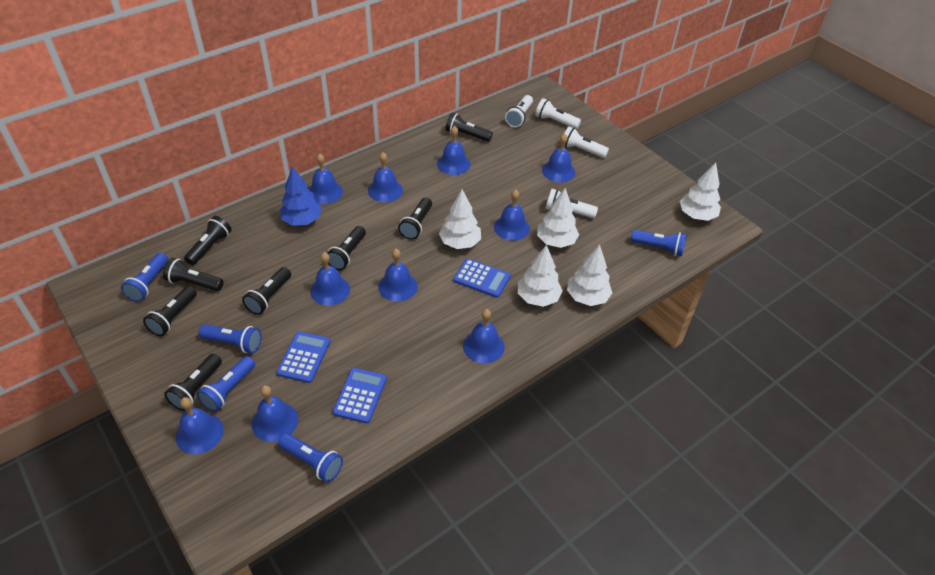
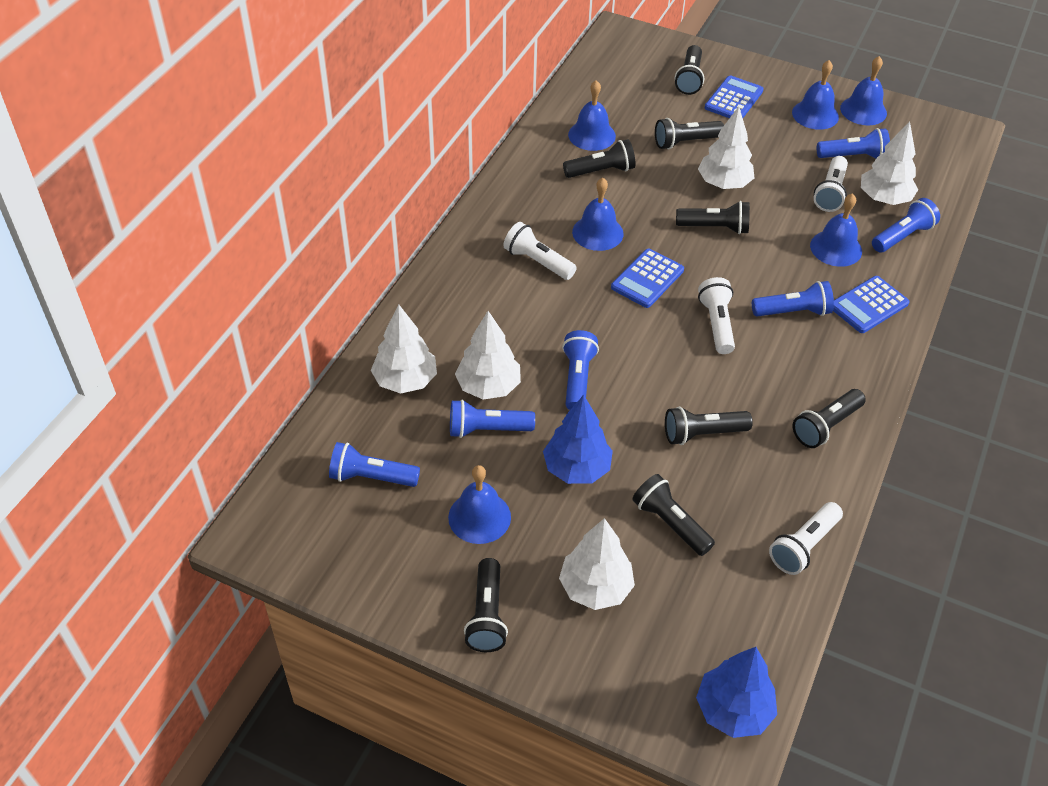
blue bell: 10 -> 6
blue flashlight: 5 -> 6
blue tree: 1 -> 2

